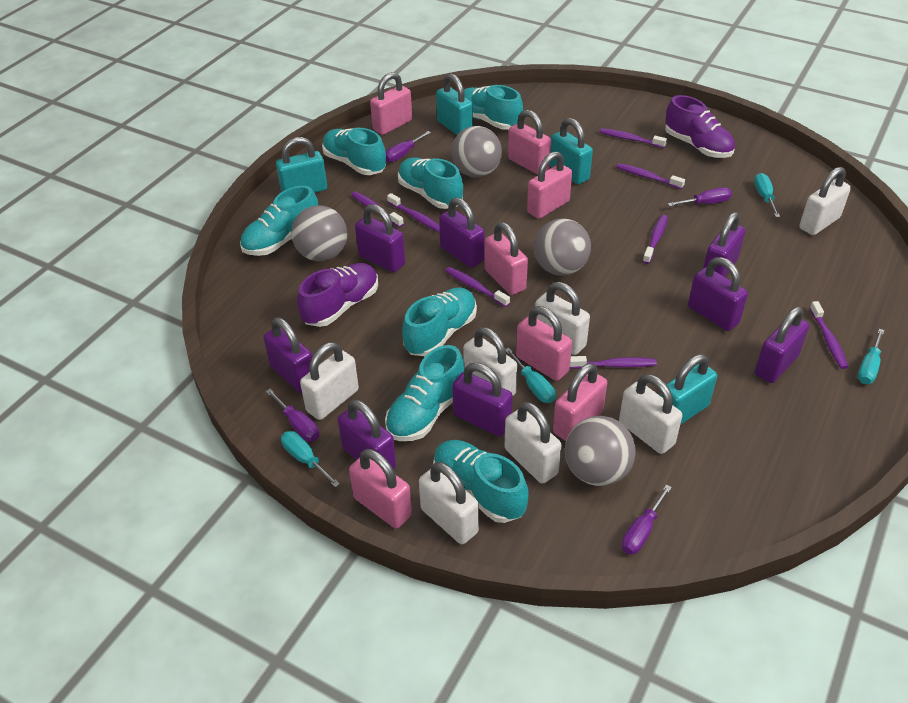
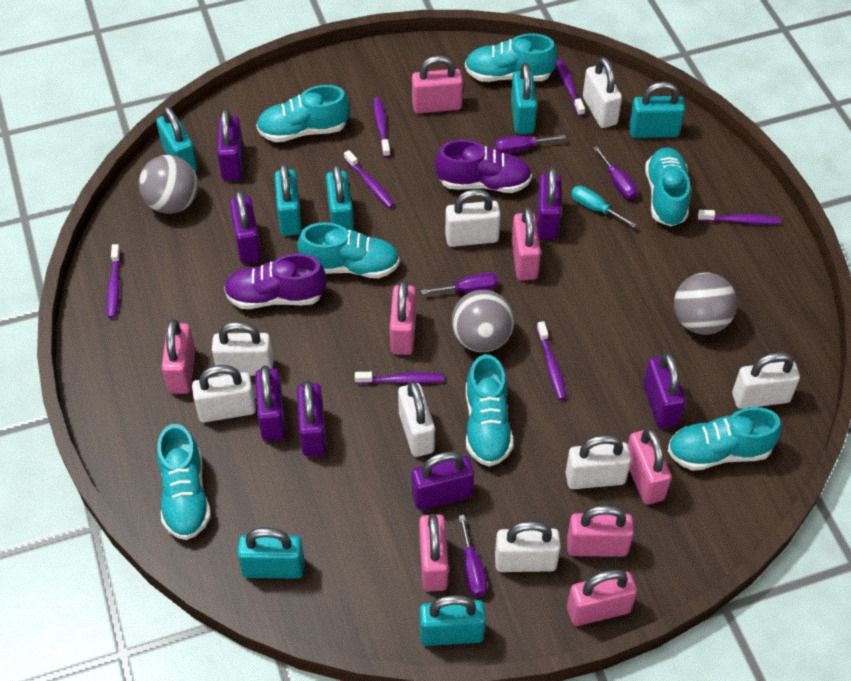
grey ball: 4 -> 3
pink padlock: 7 -> 8
purple padlock: 8 -> 7
purple toothbrush: 8 -> 7
turquoise padlock: 4 -> 7
turquoise screwdriver: 4 -> 1
white padlock: 7 -> 8

